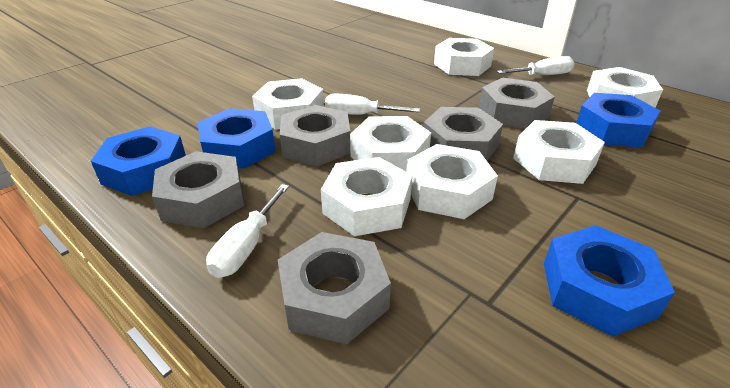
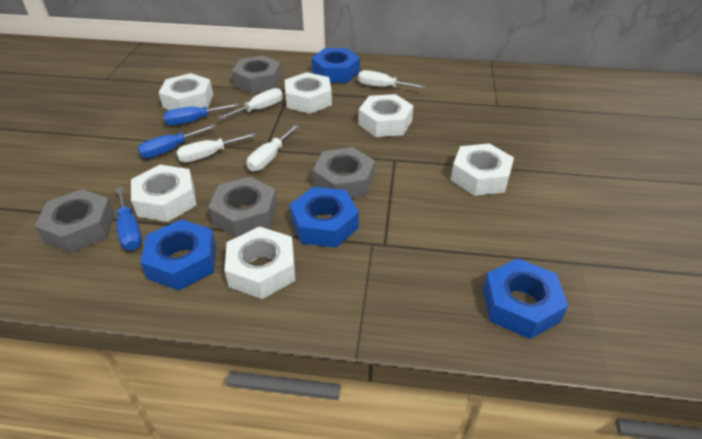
blue screwdriver: 0 -> 3
grey nut: 5 -> 4
white nut: 7 -> 6
white screwdriver: 3 -> 4

